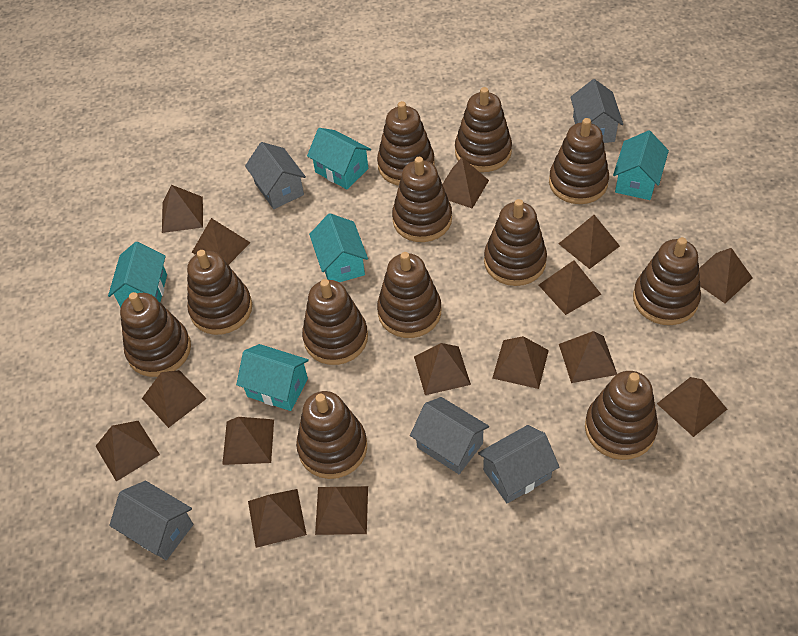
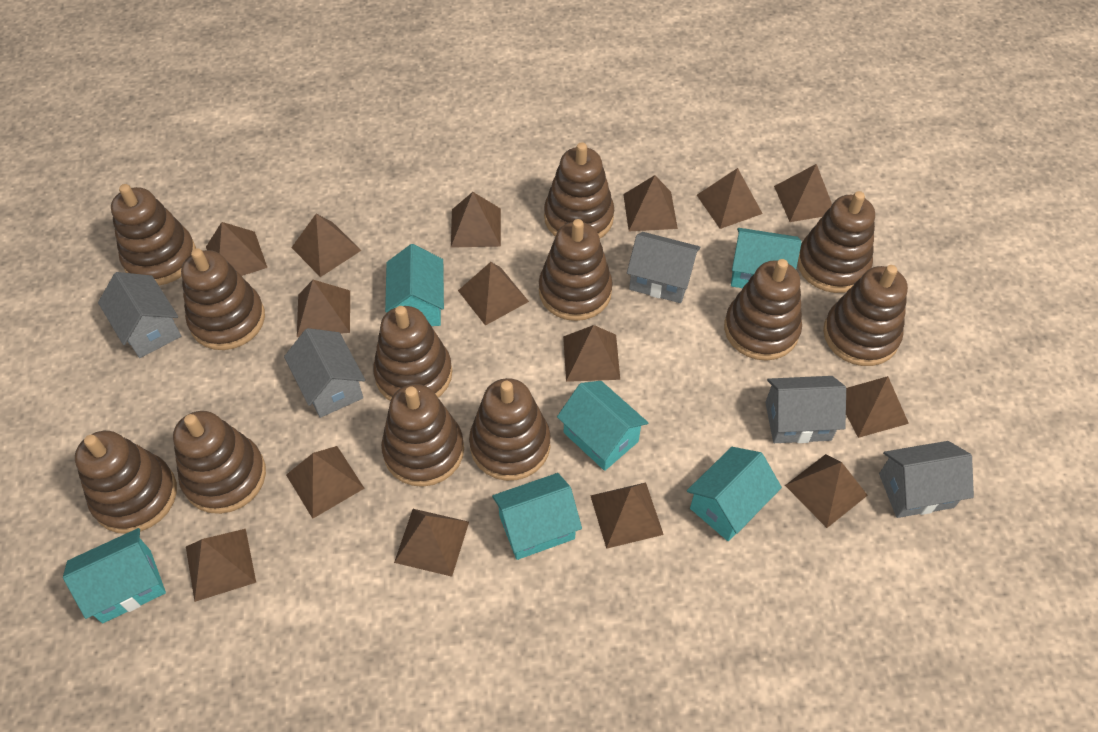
turquoise house: 5 -> 6

